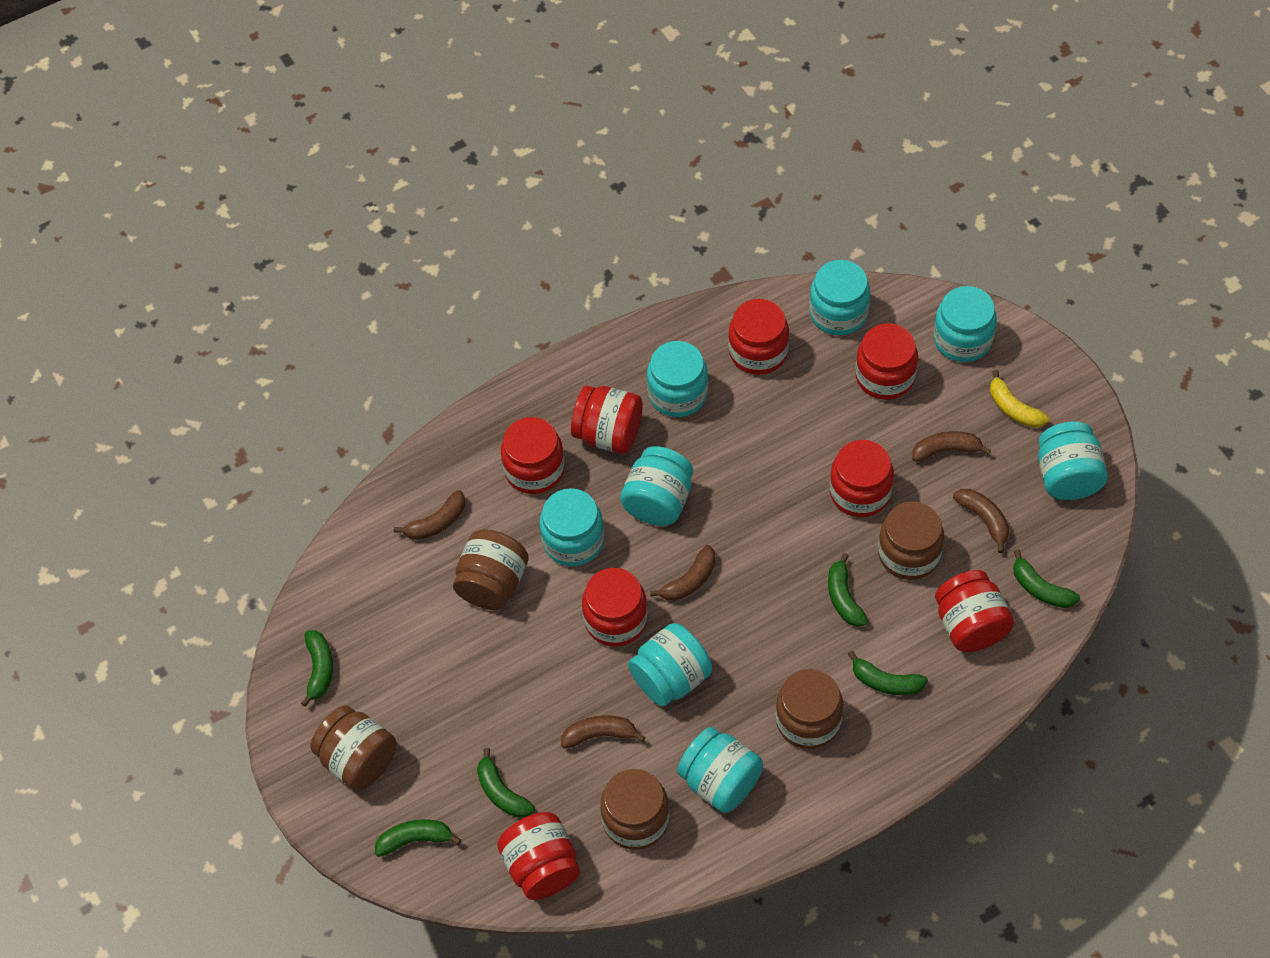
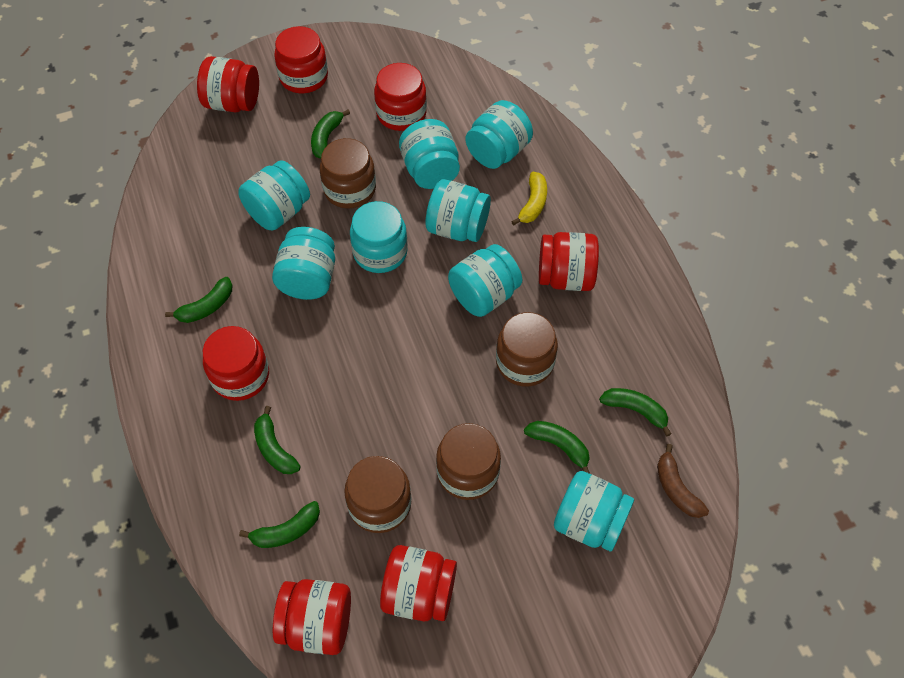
brown banana: 5 -> 1
brown jar: 5 -> 4
red jar: 8 -> 7

